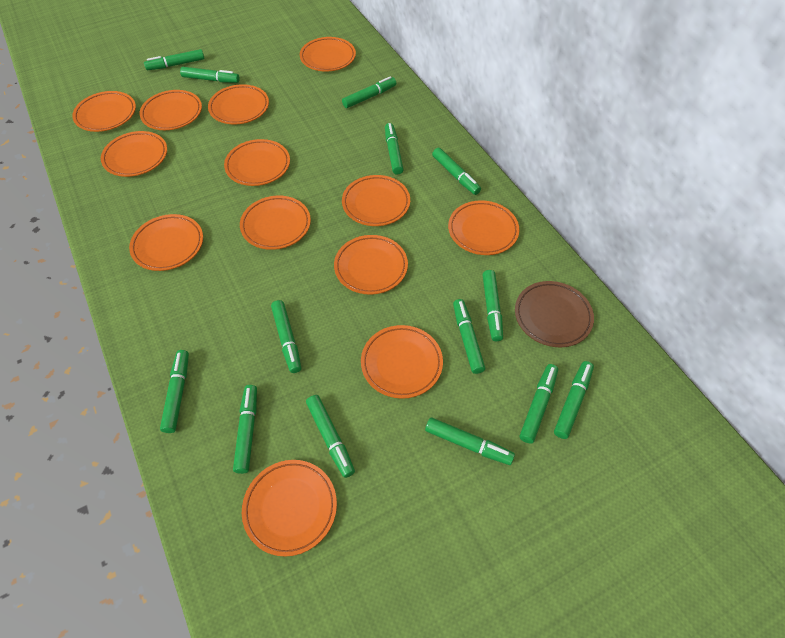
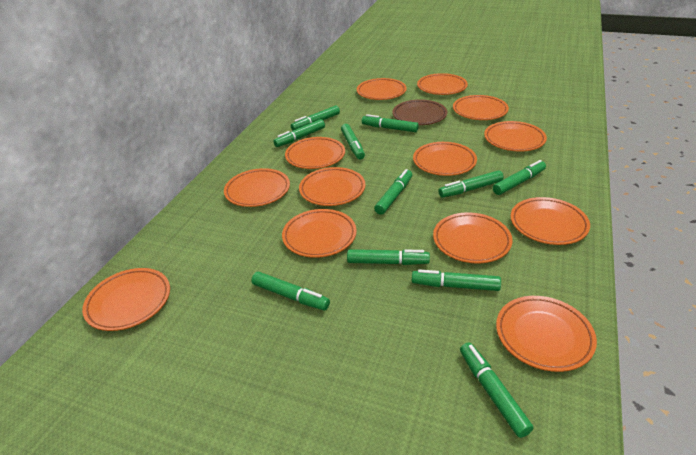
green marker: 14 -> 11

